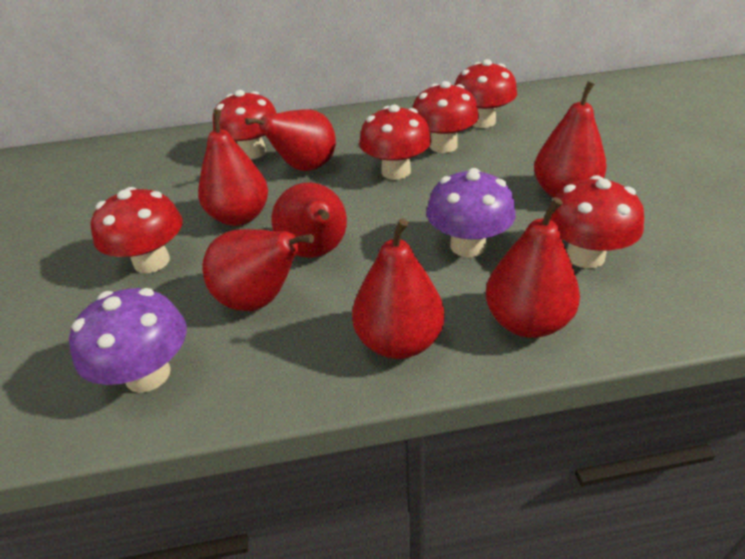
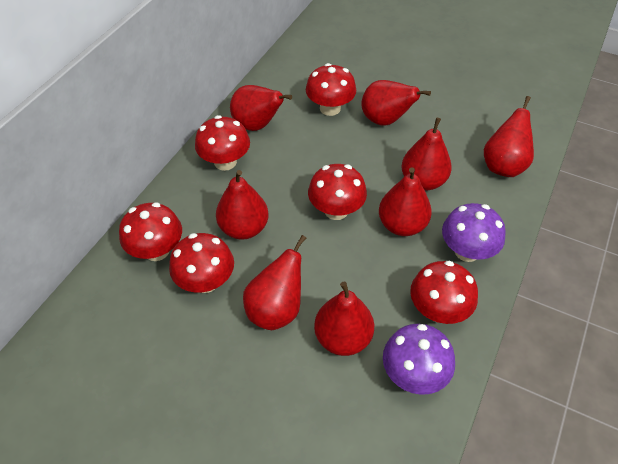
red pear: 7 -> 8

